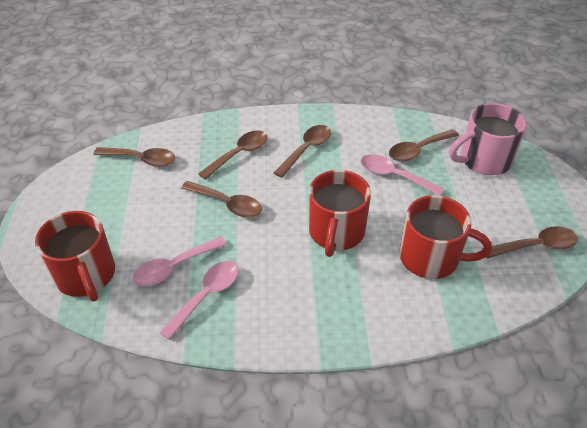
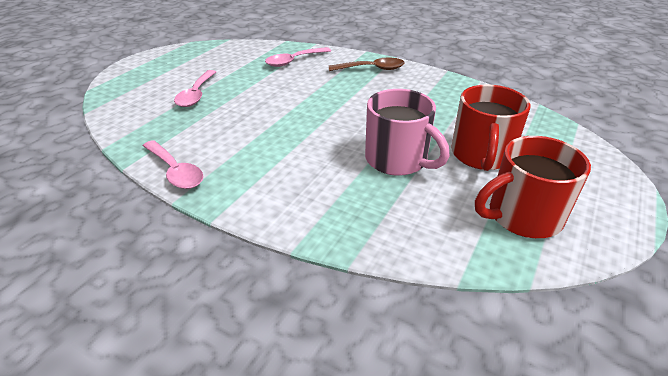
brown spoon: 6 -> 1
red mug: 3 -> 2

